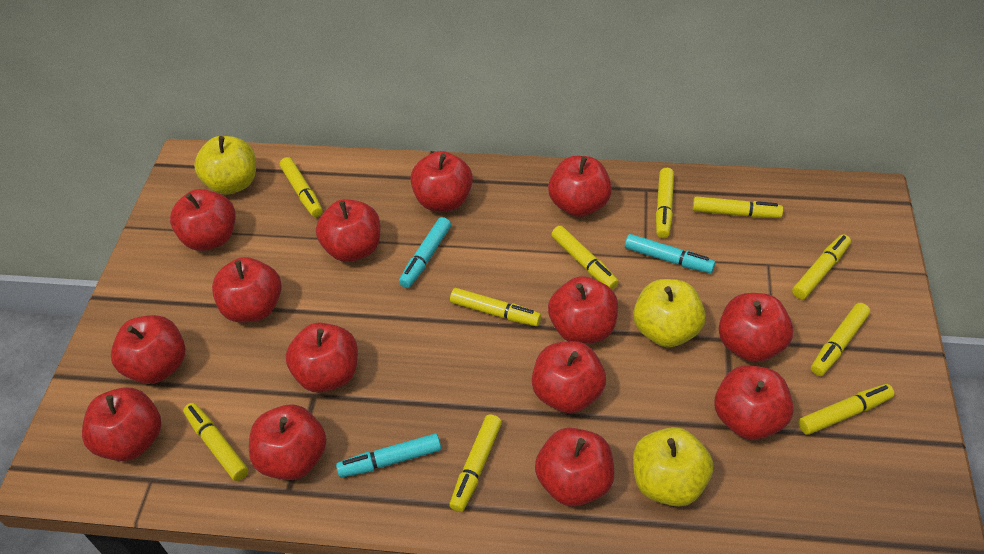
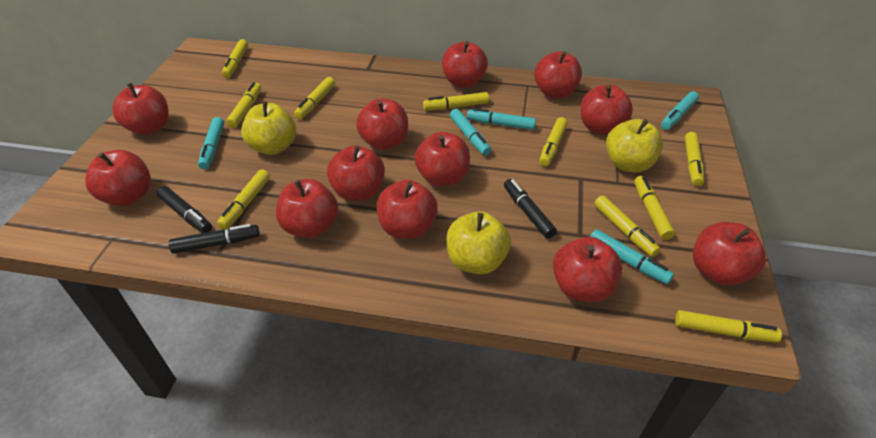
black marker: 0 -> 3
red apple: 14 -> 12
turquoise marker: 3 -> 5

